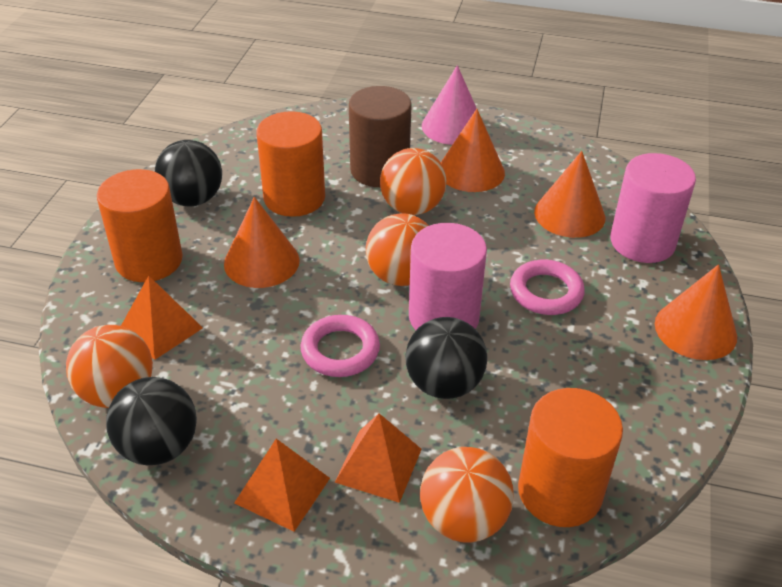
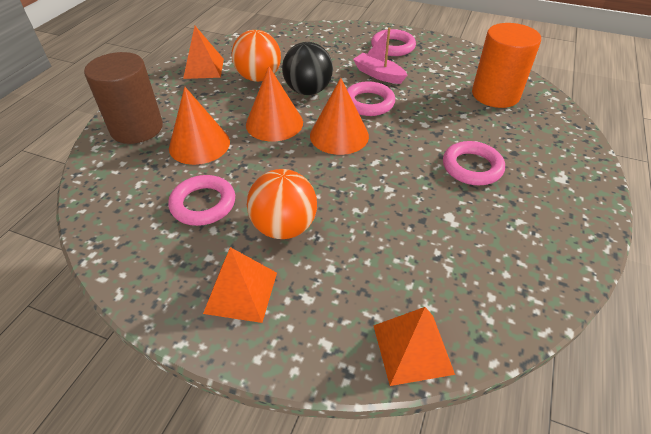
black ball: 3 -> 1
orange ball: 4 -> 2
orange cone: 4 -> 3
orange cylinder: 3 -> 1
pink boat: 0 -> 1
pink cone: 1 -> 0
pink cylinder: 2 -> 0
pink ring: 2 -> 4

